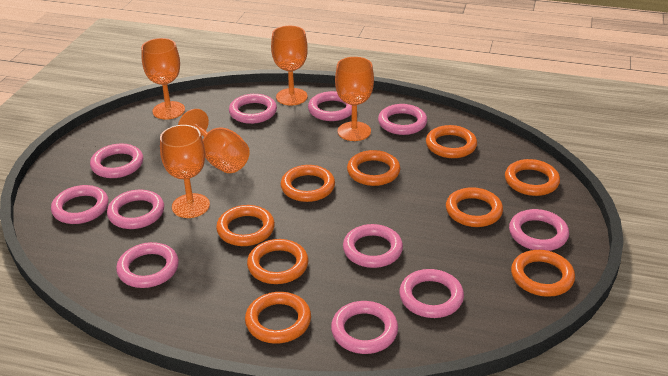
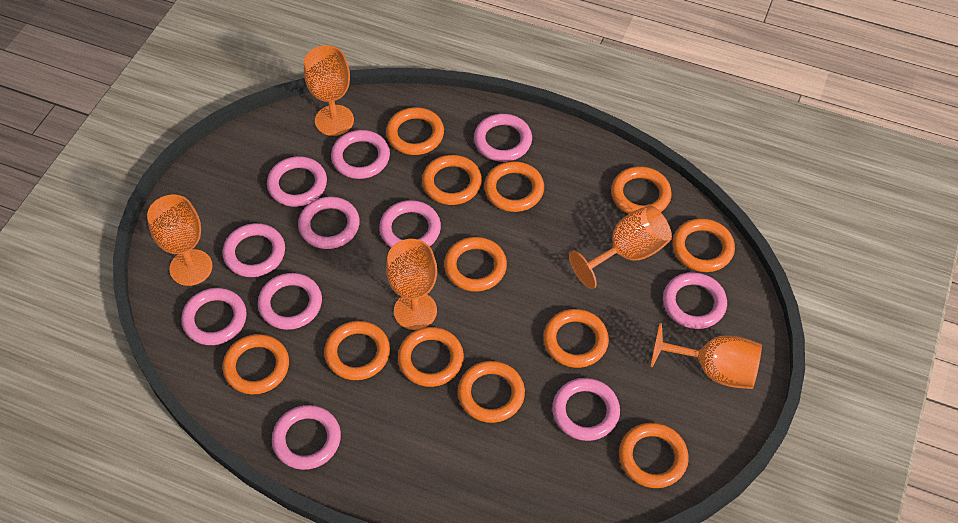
orange ring: 9 -> 12

